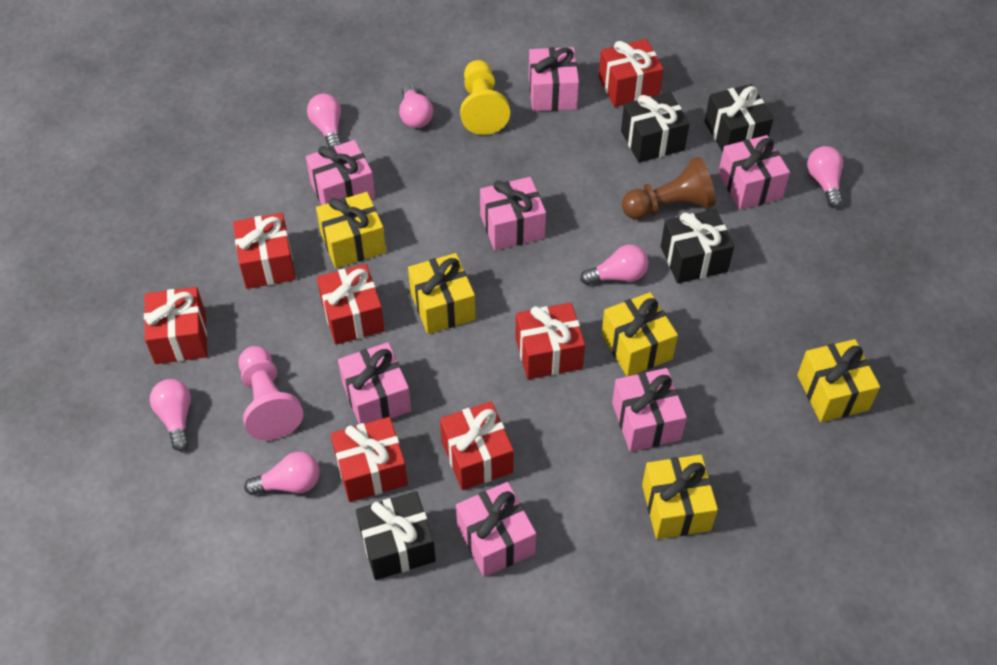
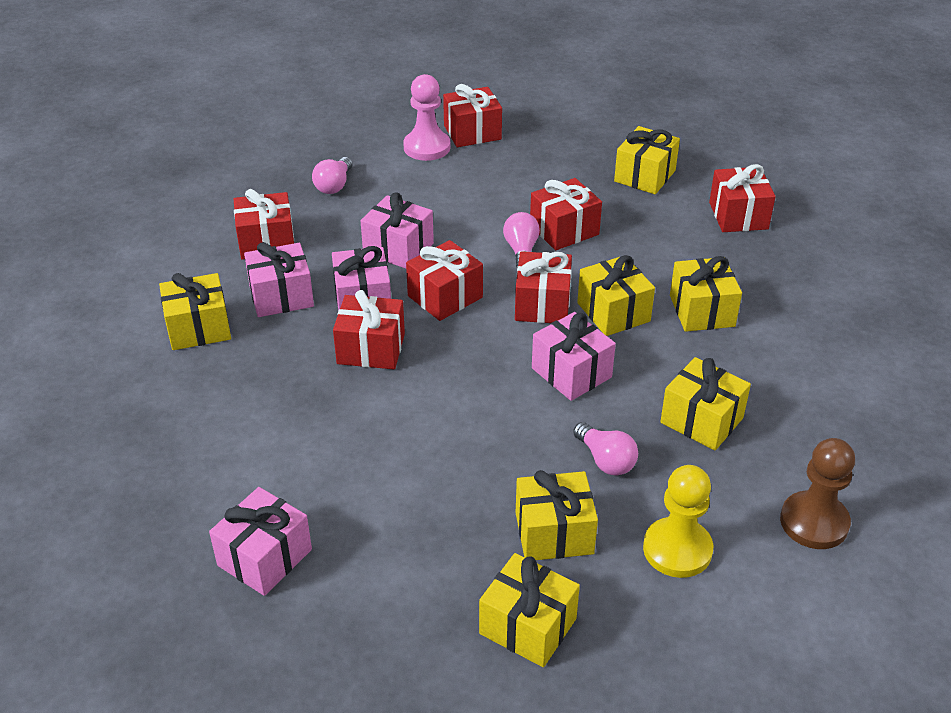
black gift: 4 -> 0
pink gift: 7 -> 5
pink light bulb: 6 -> 3
yellow gift: 5 -> 7

